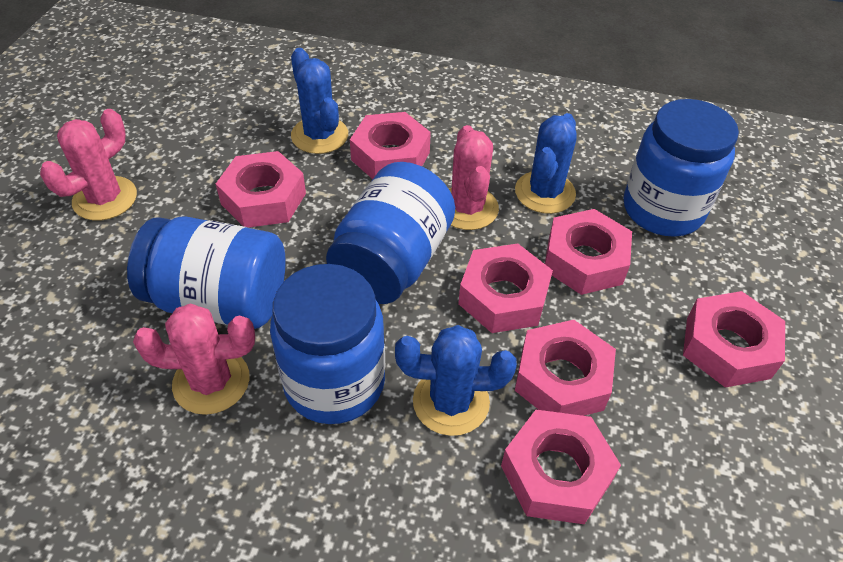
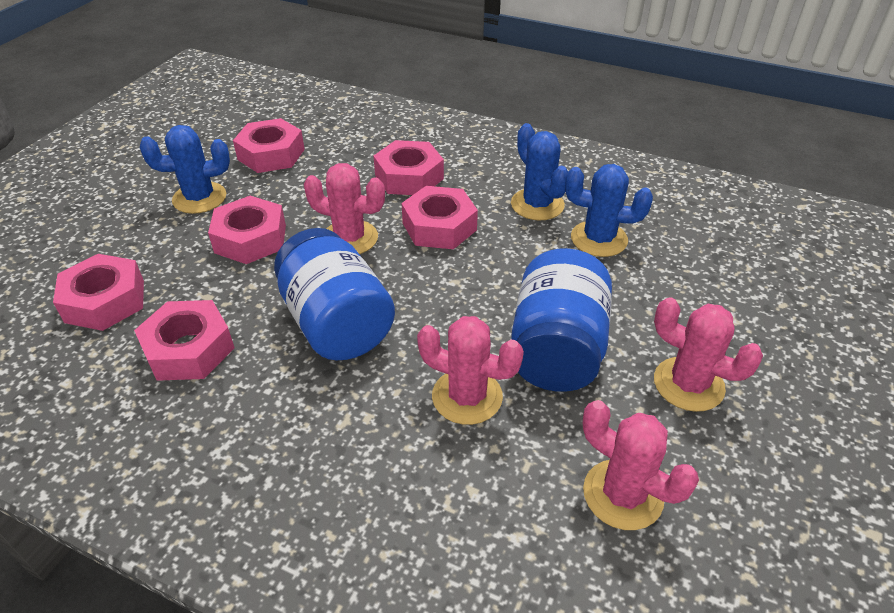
blue jar: 4 -> 2
pink cactus: 3 -> 4
pink nut: 7 -> 6

